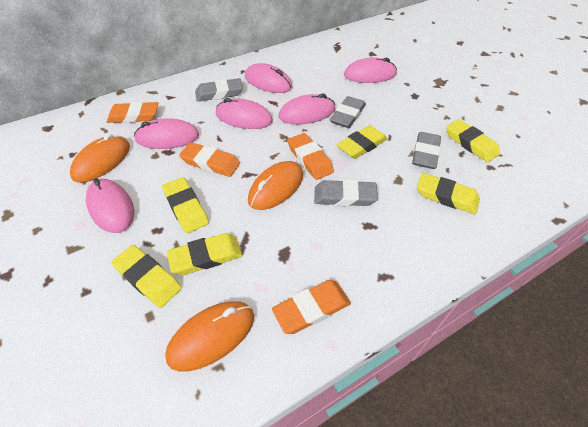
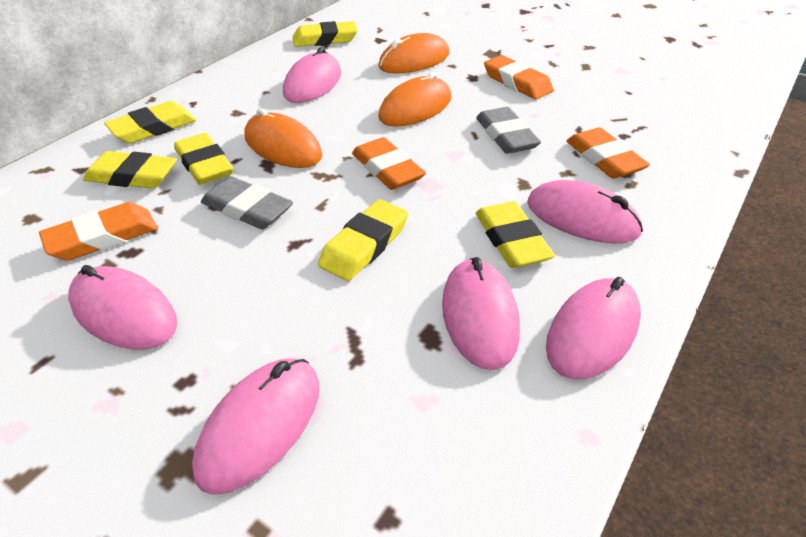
grey eraser: 4 -> 2

